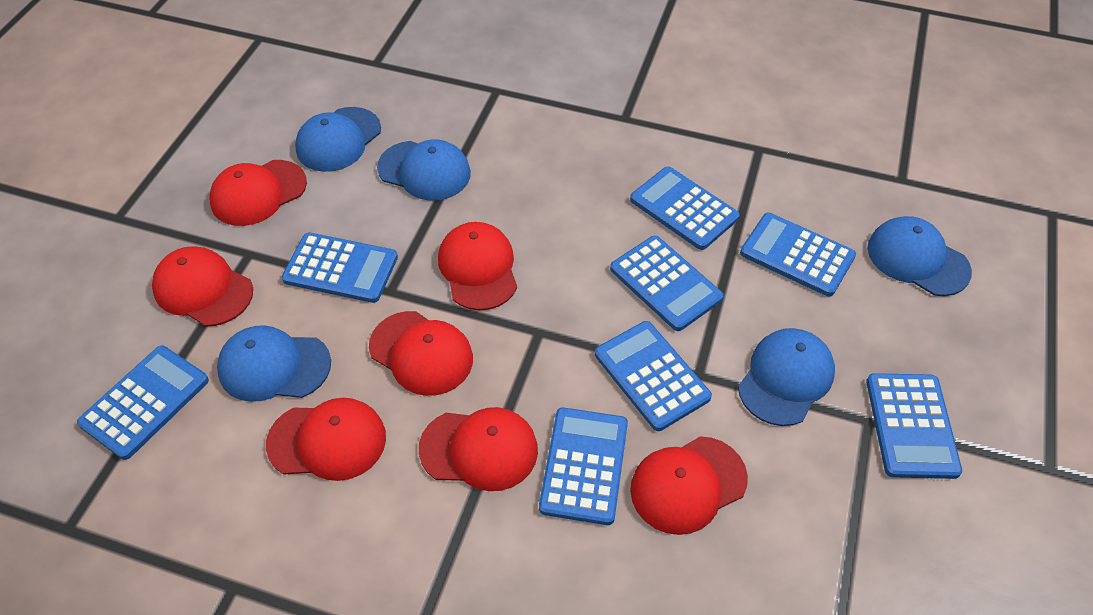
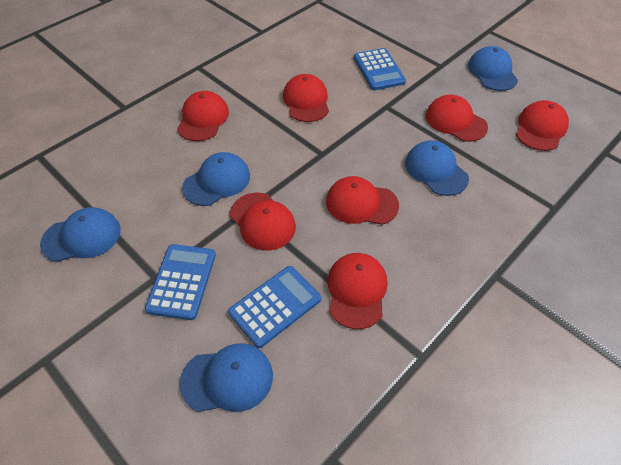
blue calculator: 8 -> 3

